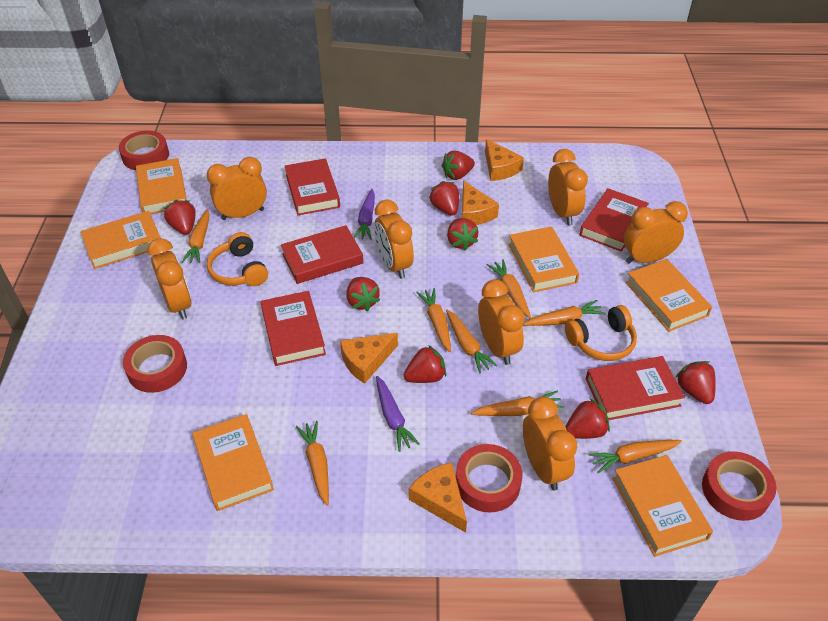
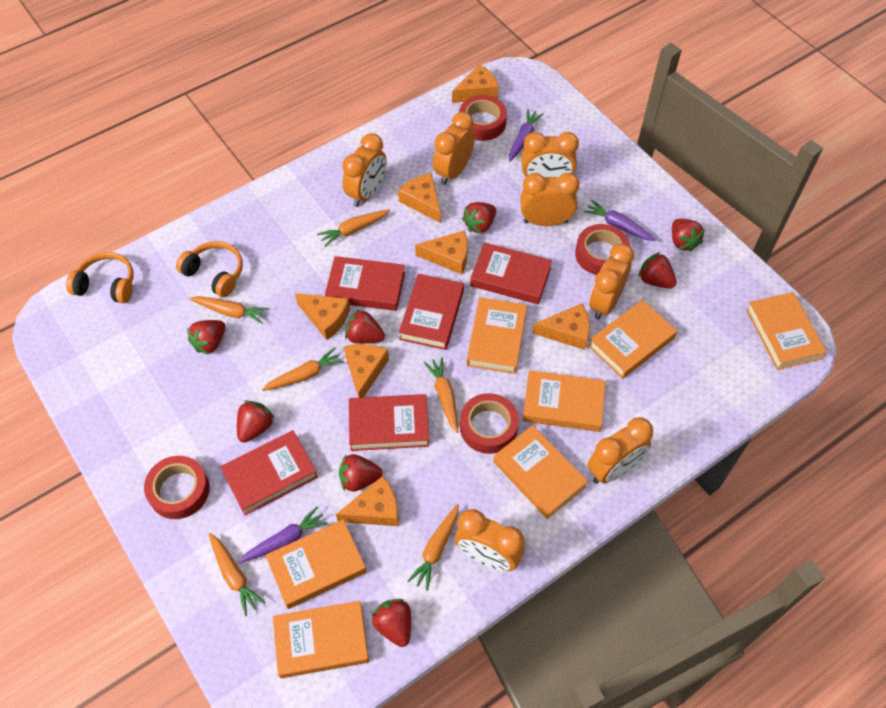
orange book: 6 -> 7
orange carrot: 8 -> 6
orange cheese: 4 -> 7
purple carrot: 2 -> 3

